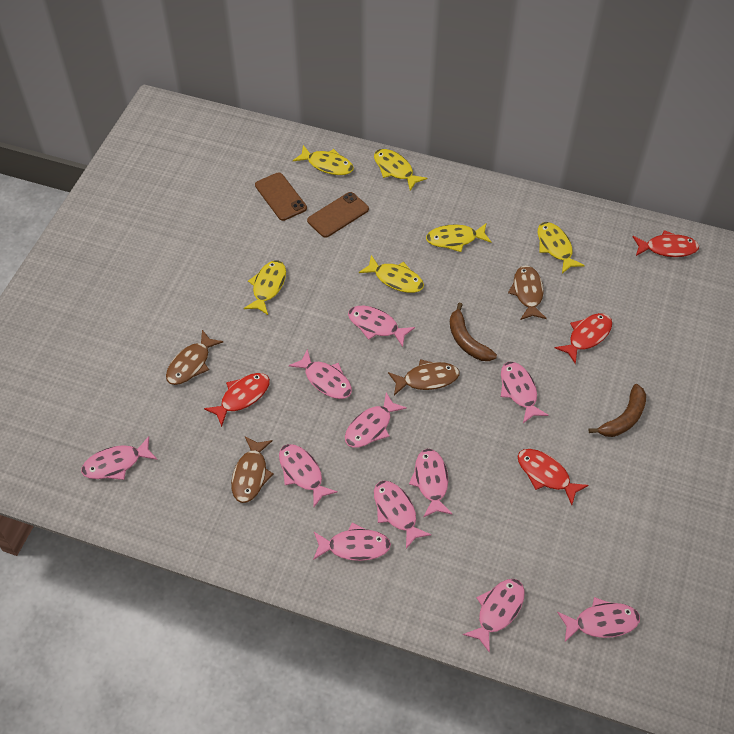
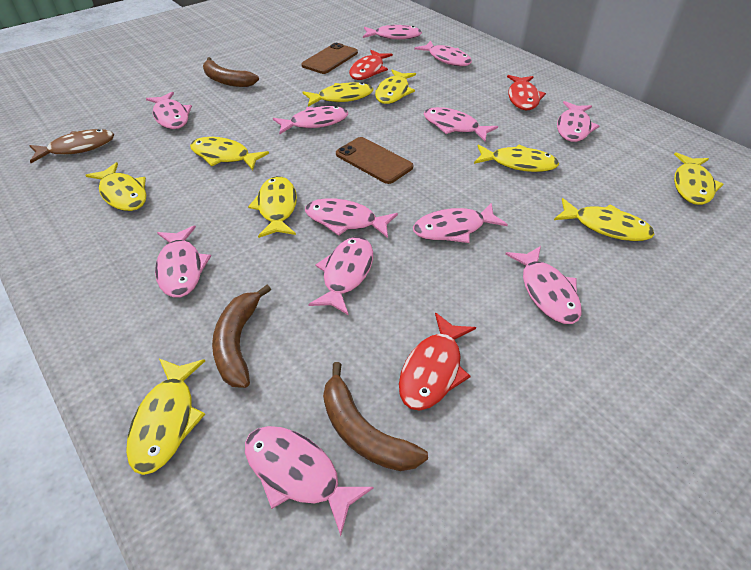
brown banana: 2 -> 3
brown fish: 4 -> 1
pink fish: 11 -> 12
red fish: 4 -> 3
yellow fish: 6 -> 9

